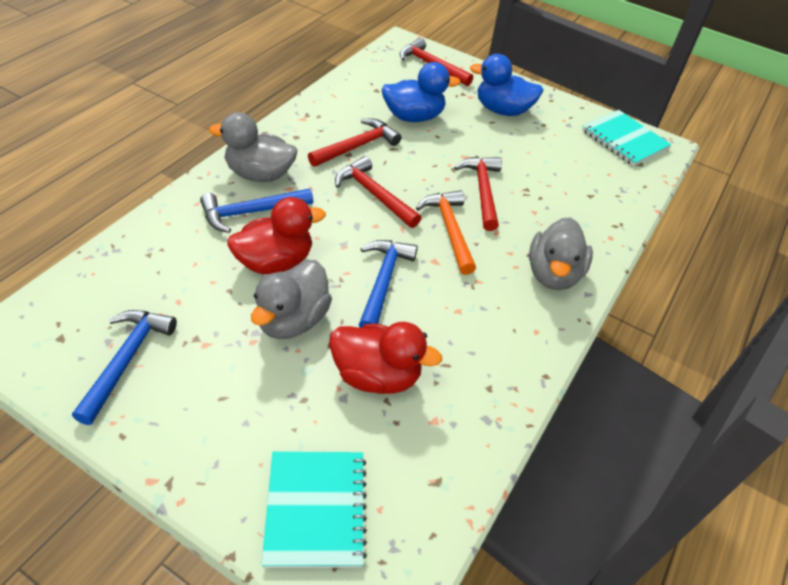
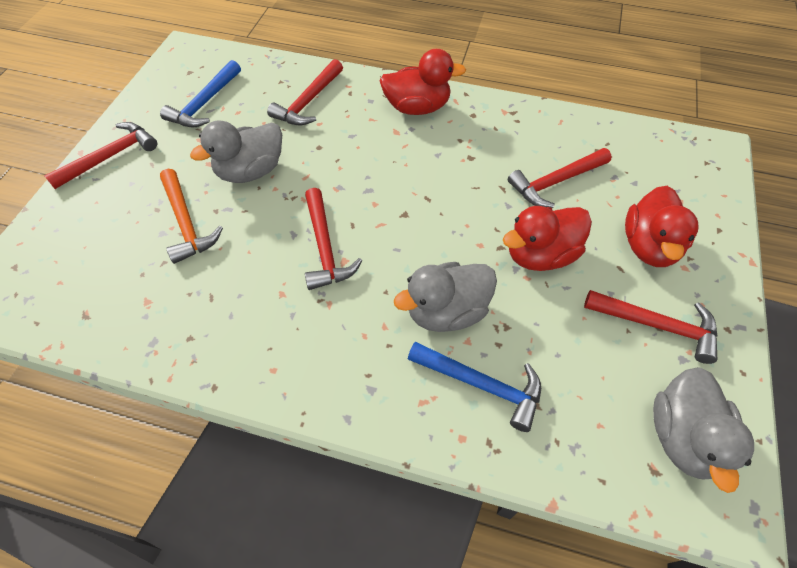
blue duck: 2 -> 0
blue hammer: 3 -> 2
red duck: 2 -> 3
red hammer: 4 -> 5
turquoise notebook: 2 -> 0

